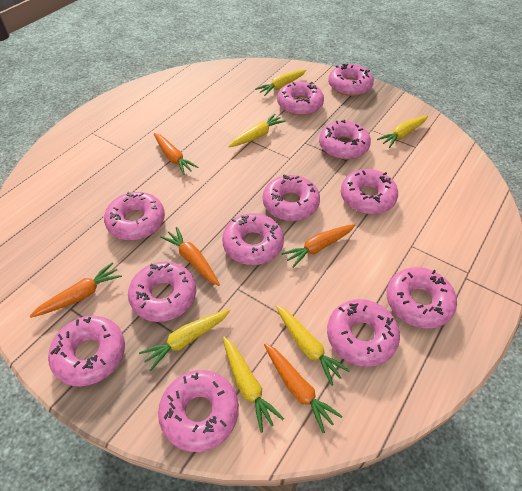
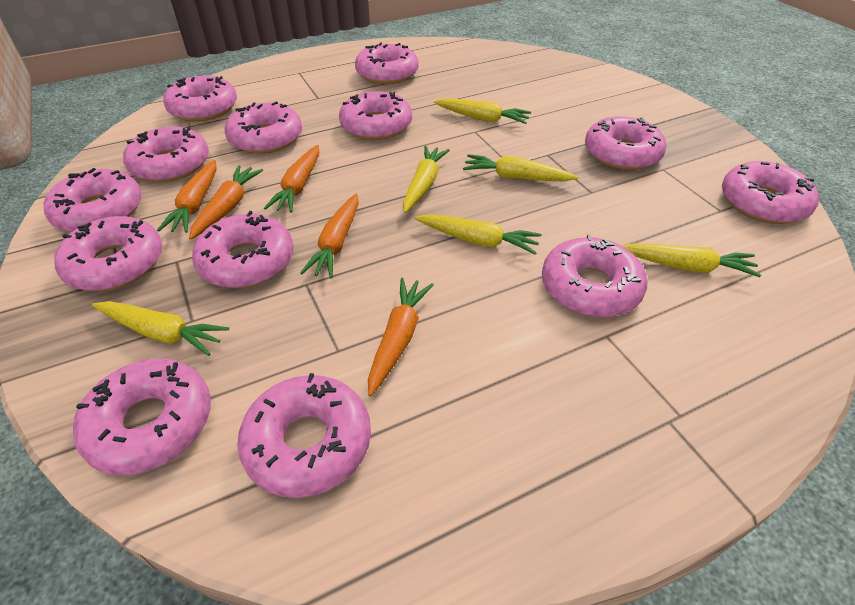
pink donut: 12 -> 13

